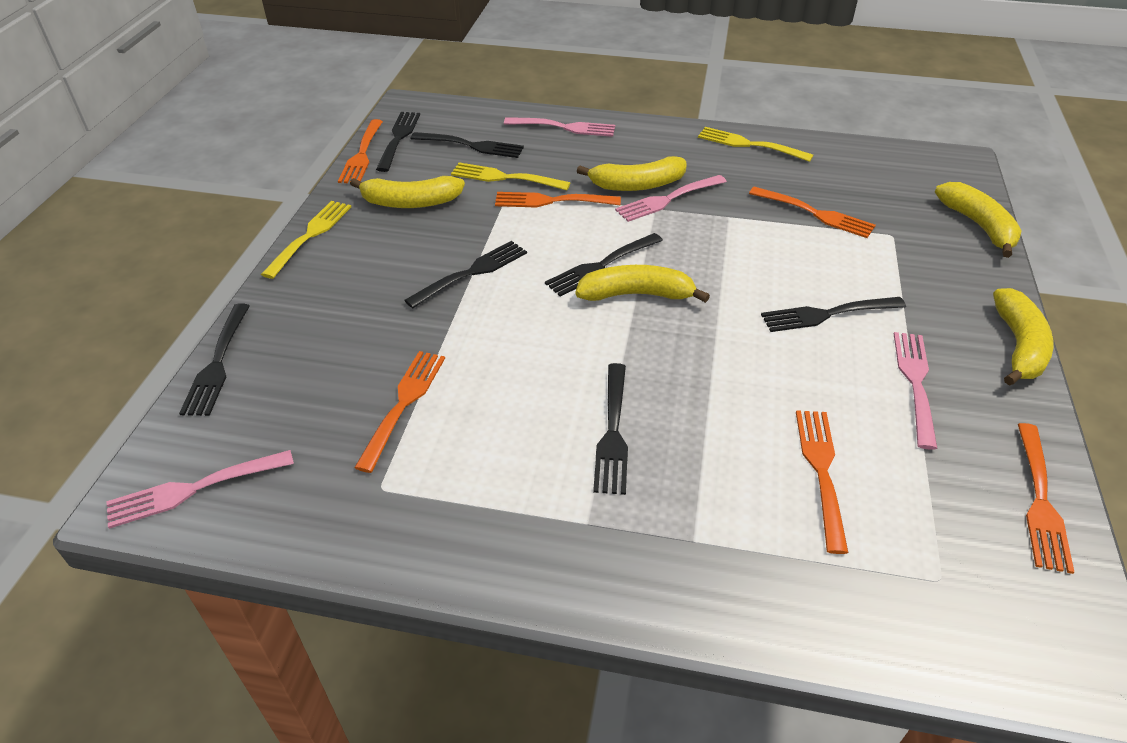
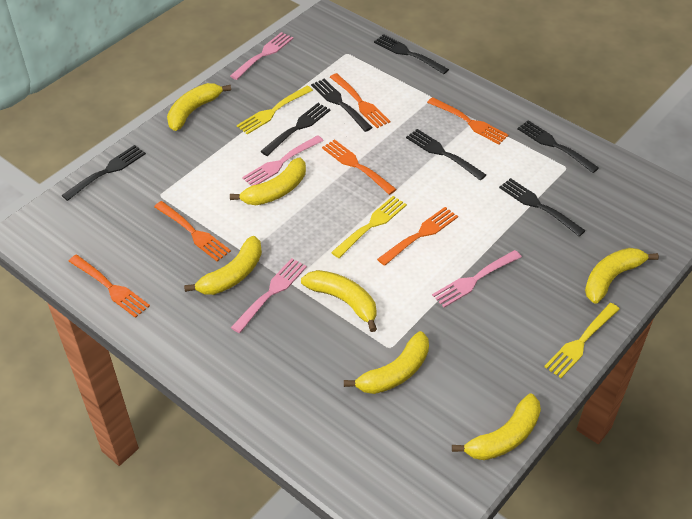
yellow banana: 5 -> 7

